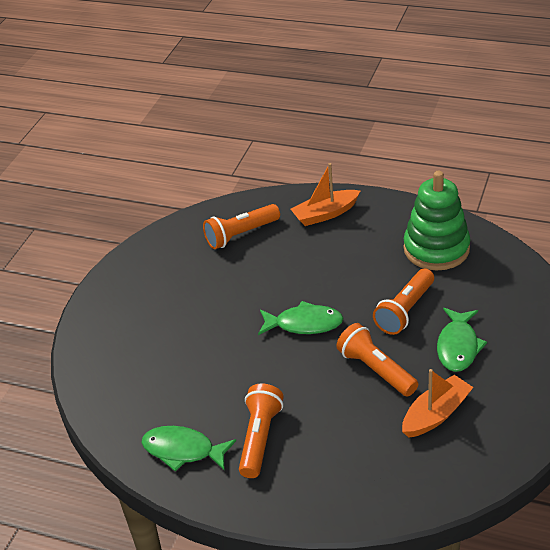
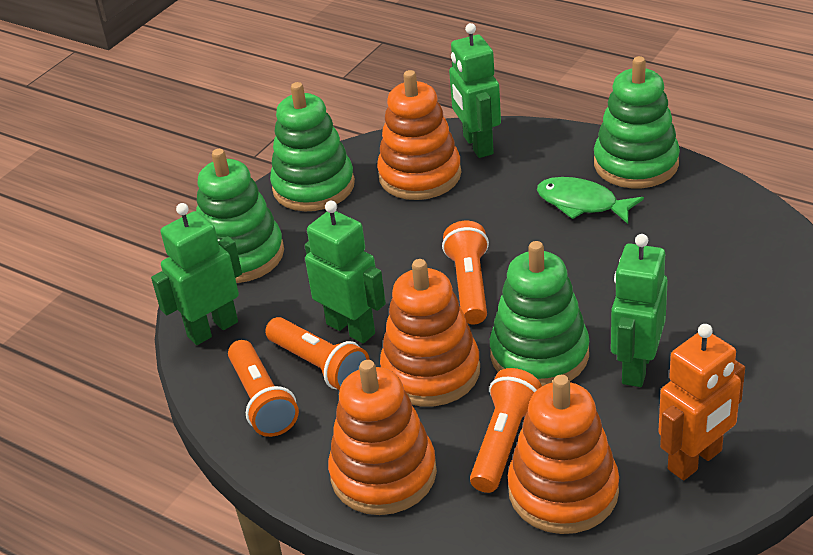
green fish: 3 -> 1
green robot: 0 -> 4
green stacking toy: 1 -> 4
orange boat: 2 -> 0
orange robot: 0 -> 1
orange stacking toy: 0 -> 4

